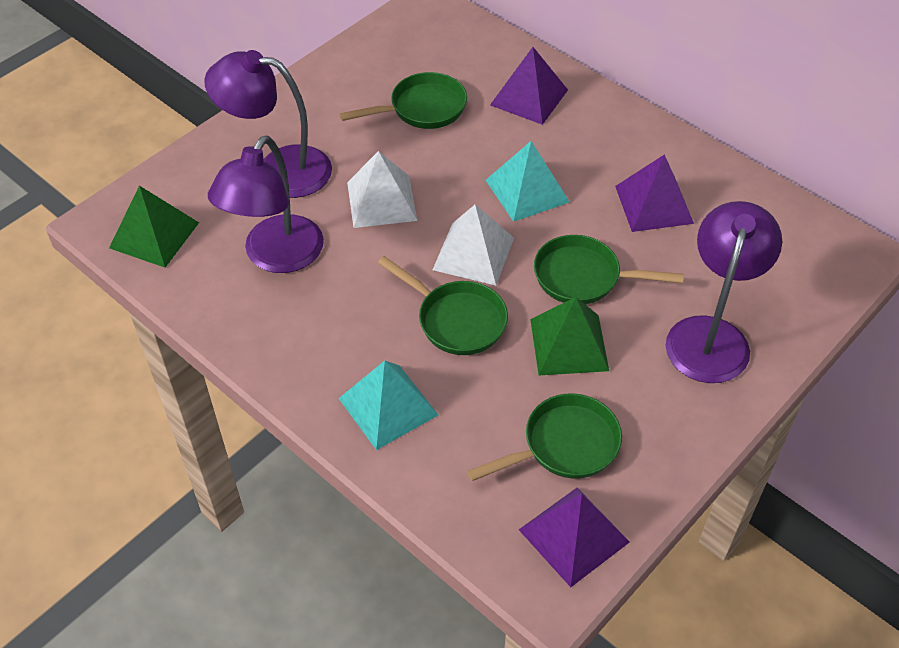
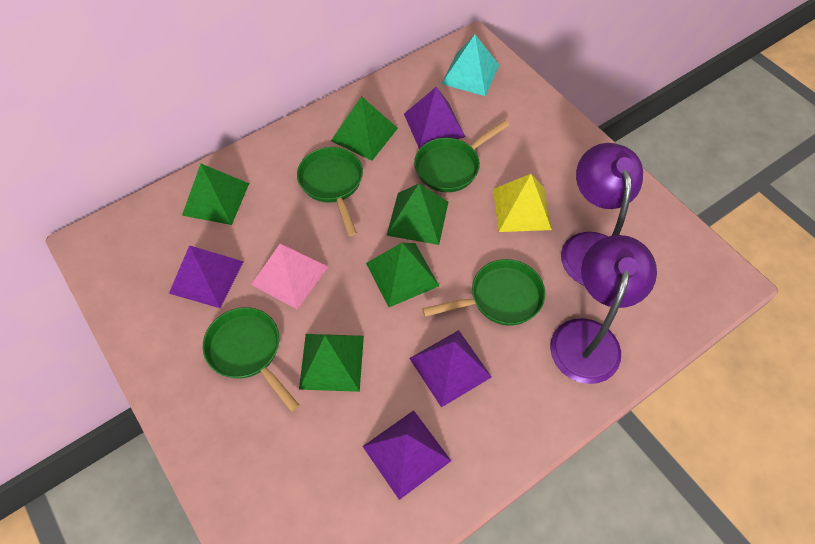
green pyramid: 2 -> 5
pink pyramid: 0 -> 1
purple lamp: 3 -> 2
purple pyramid: 3 -> 4
turquoise pyramid: 2 -> 1
white pyramid: 2 -> 0
yellow pyramid: 0 -> 1

